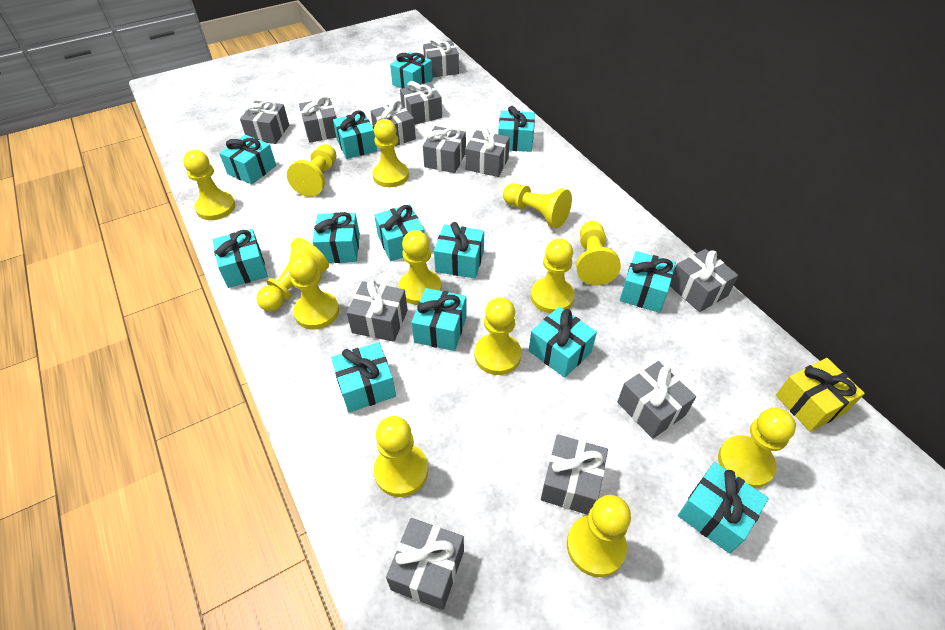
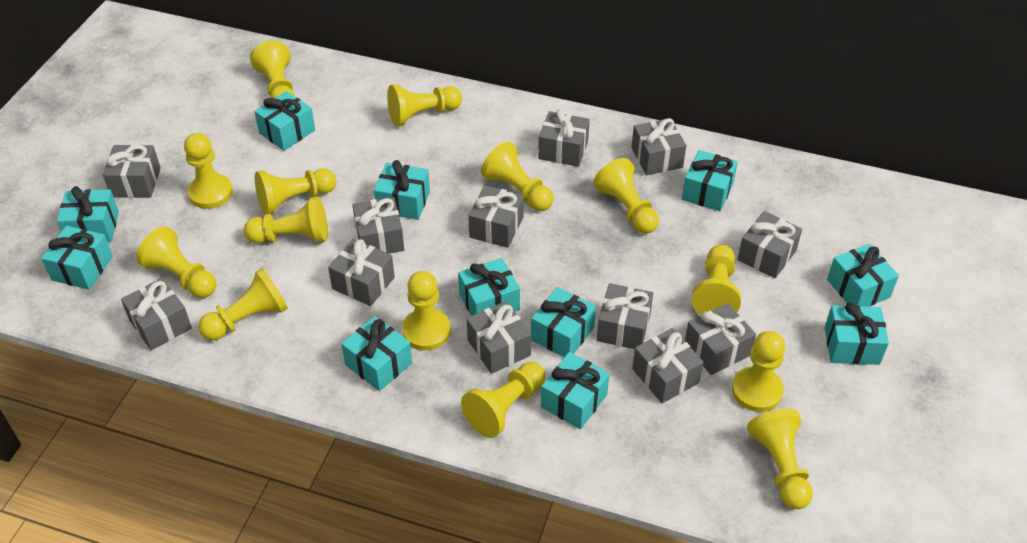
turquoise gift: 13 -> 11
yellow gift: 1 -> 0
yellow pawn: 13 -> 14

